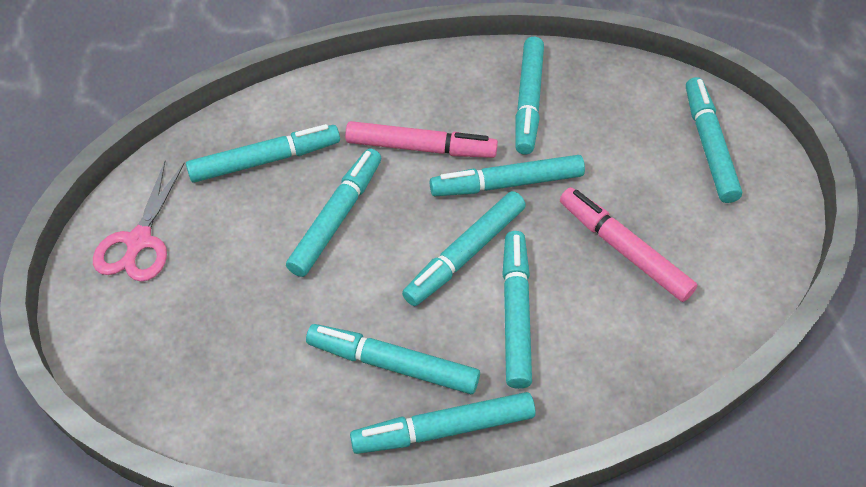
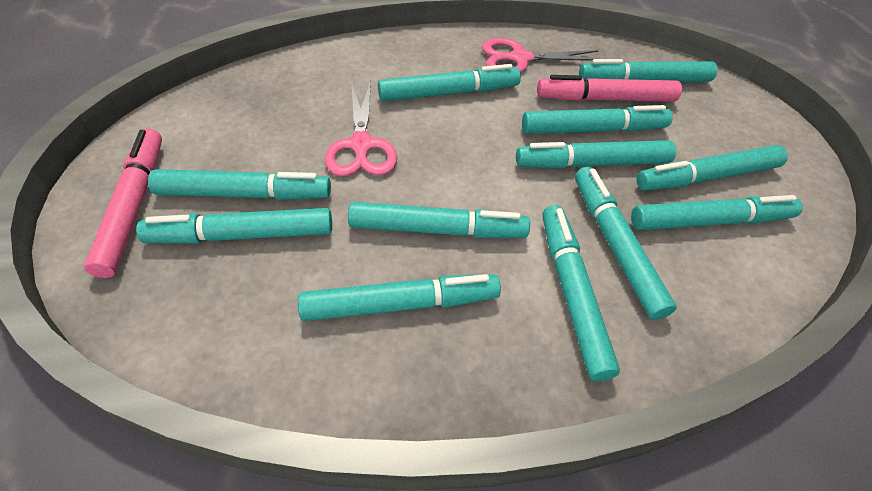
pink scissors: 1 -> 2
turquoise marker: 9 -> 12

